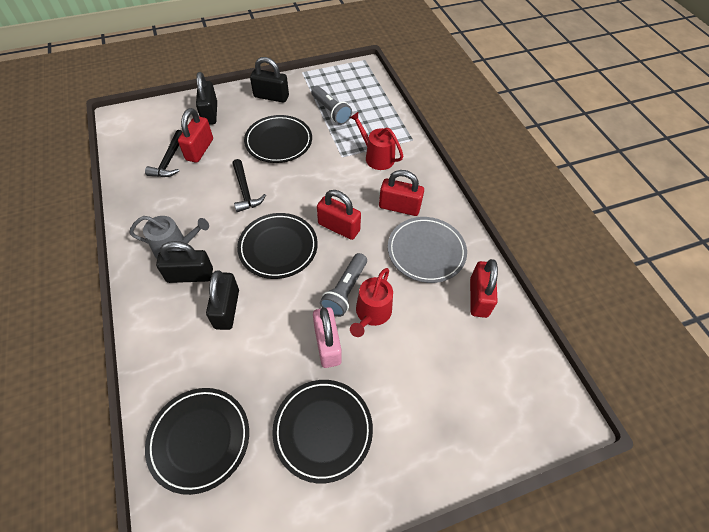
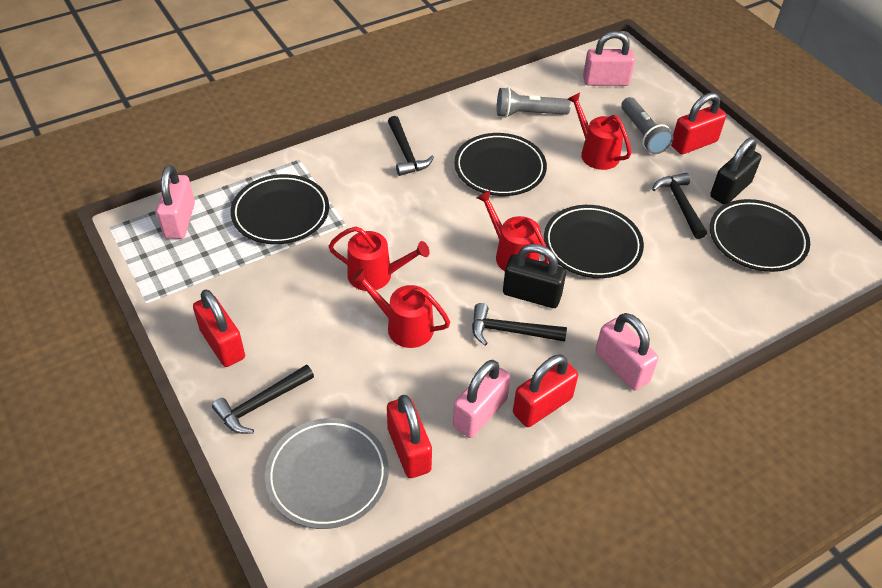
black hammer: 2 -> 4
black padlock: 4 -> 2
grey watering can: 1 -> 0
pink padlock: 1 -> 4
red watering can: 2 -> 4

